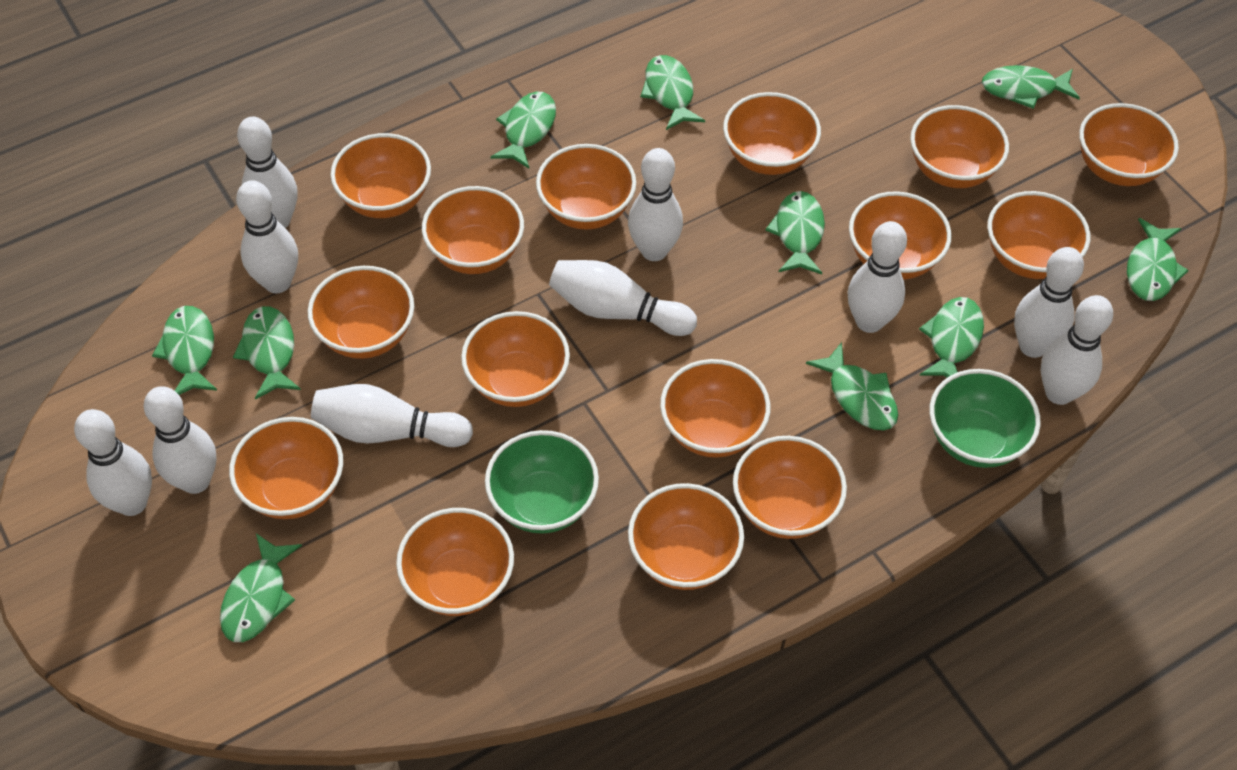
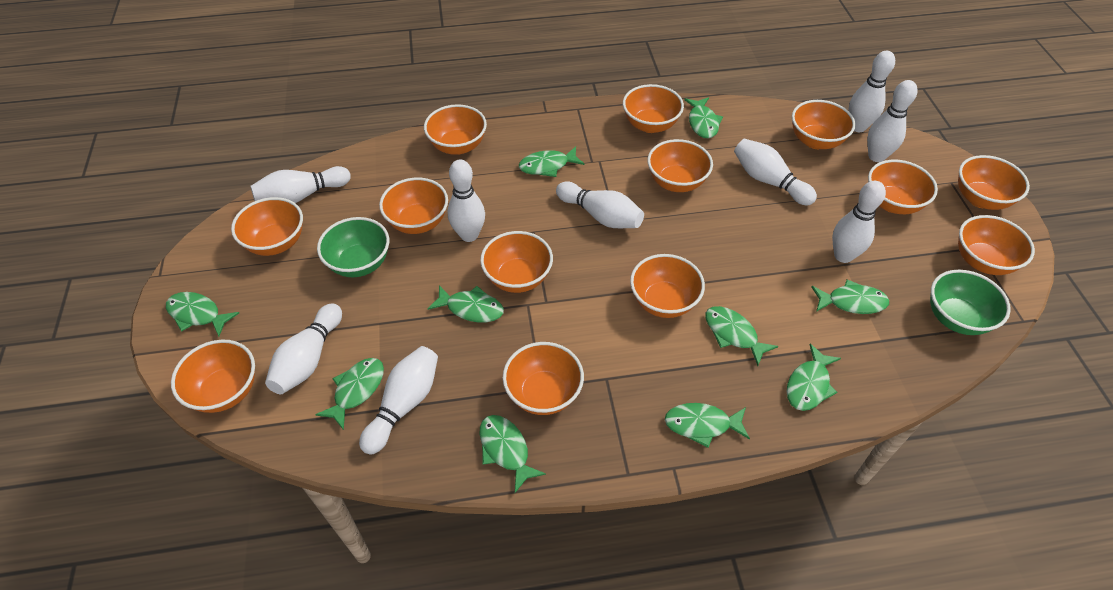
orange bowl: 15 -> 13
white bowling pin: 10 -> 9

